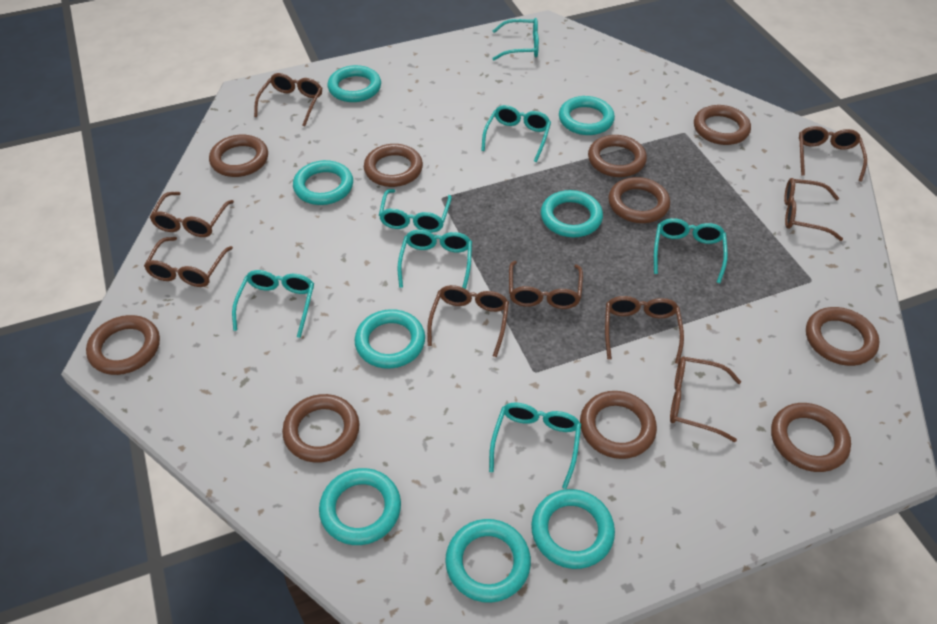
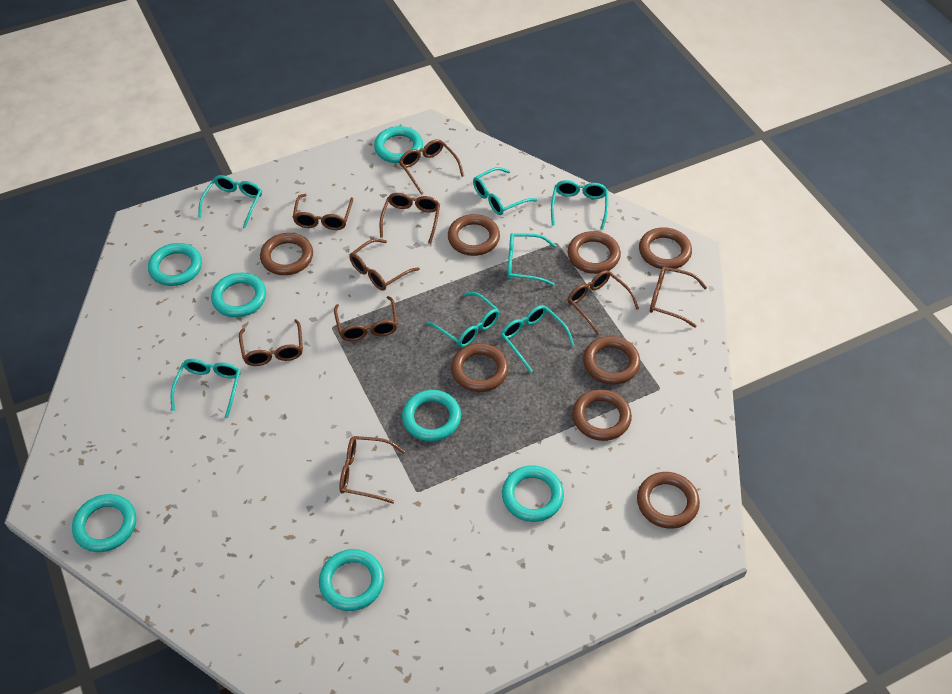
brown ring: 10 -> 8
turquoise ring: 8 -> 7

